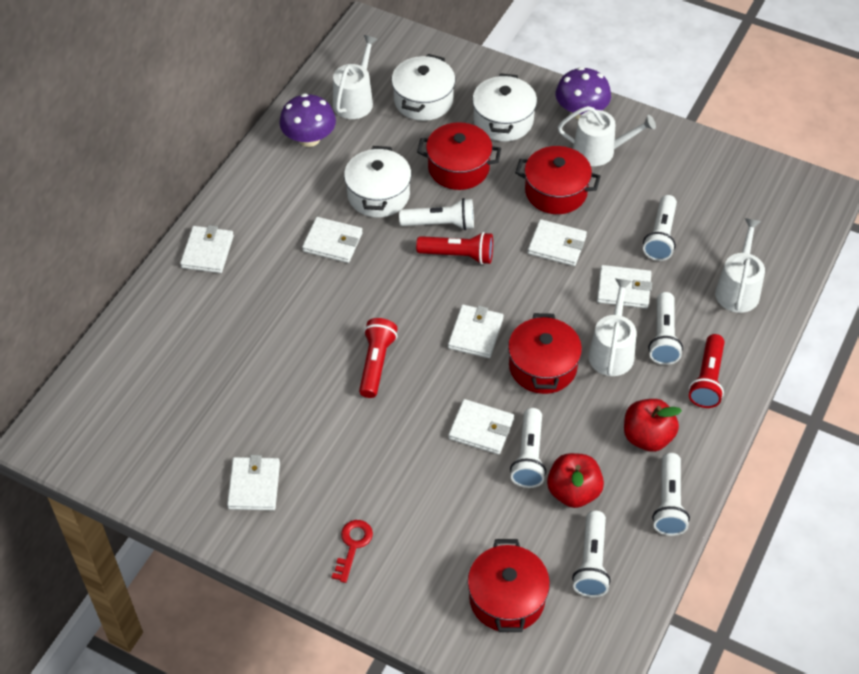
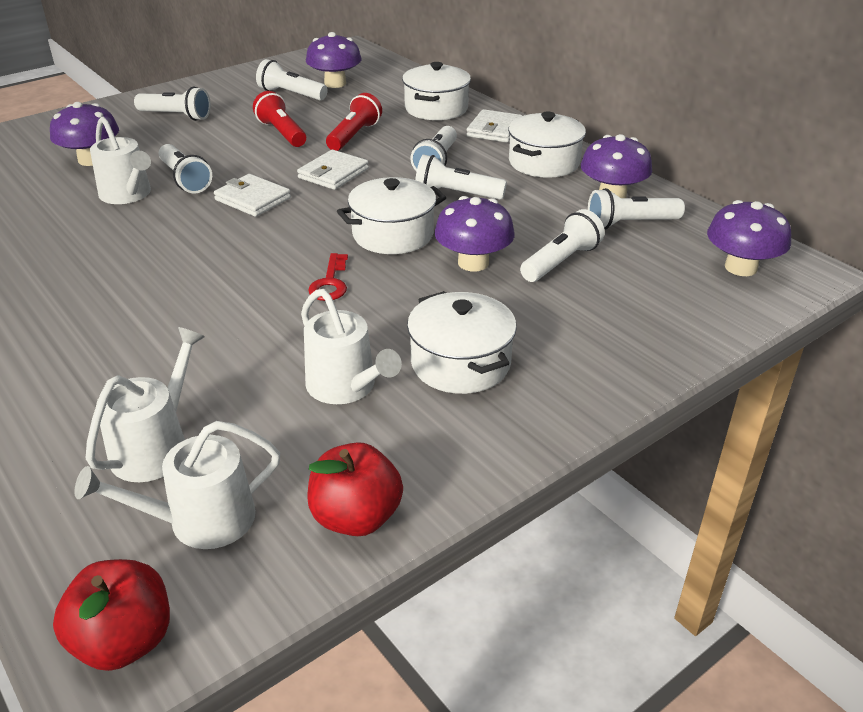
purple mushroom: 2 -> 5
red flashlight: 3 -> 2
red pot: 4 -> 0
white flashlight: 6 -> 7
white pot: 3 -> 4
white wallet: 7 -> 3

